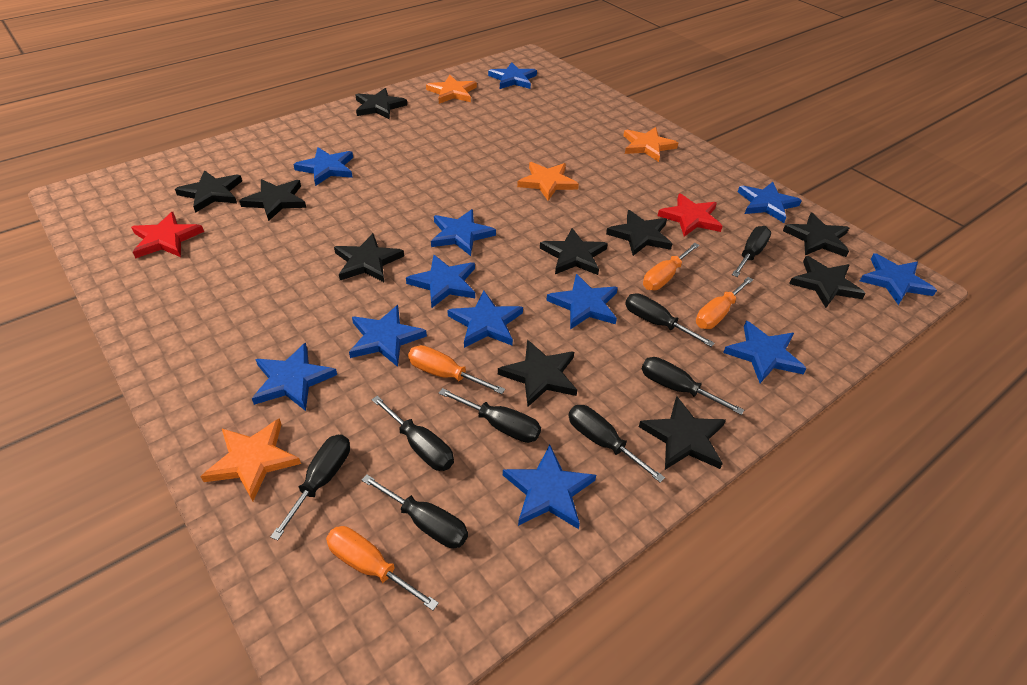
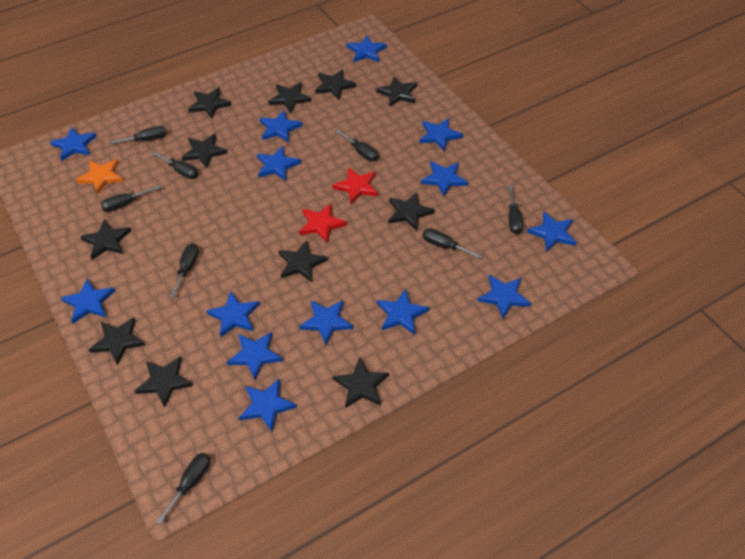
black star: 10 -> 11
blue star: 12 -> 14
orange screwdriver: 4 -> 0
orange star: 4 -> 1

